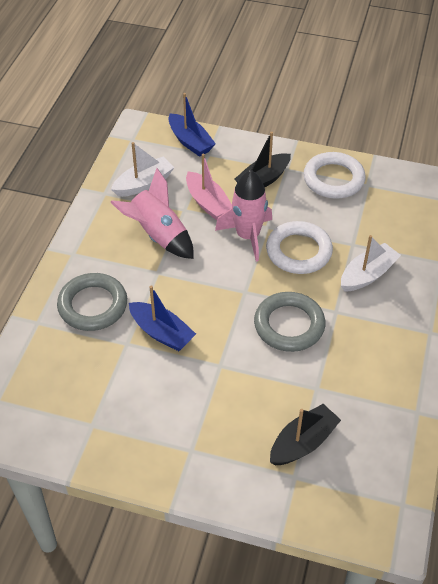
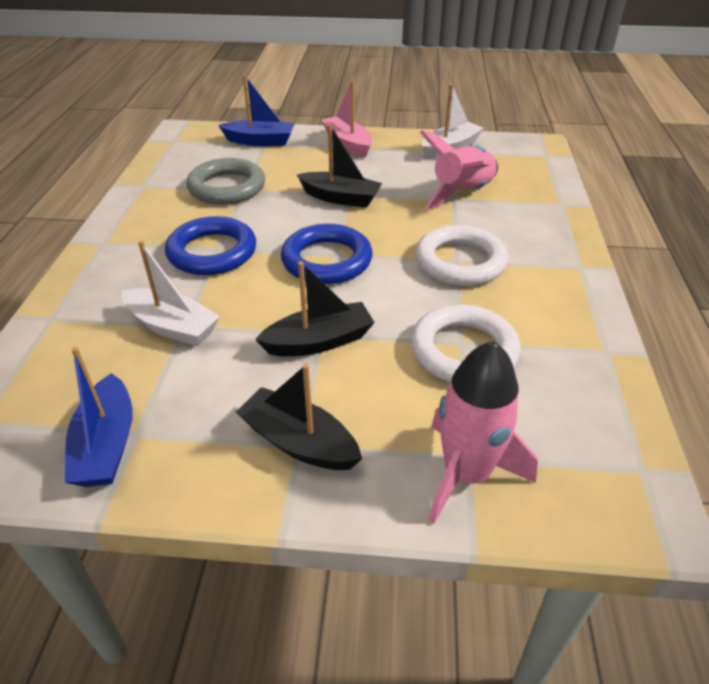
black boat: 2 -> 3
blue ring: 0 -> 2
grey ring: 2 -> 1

